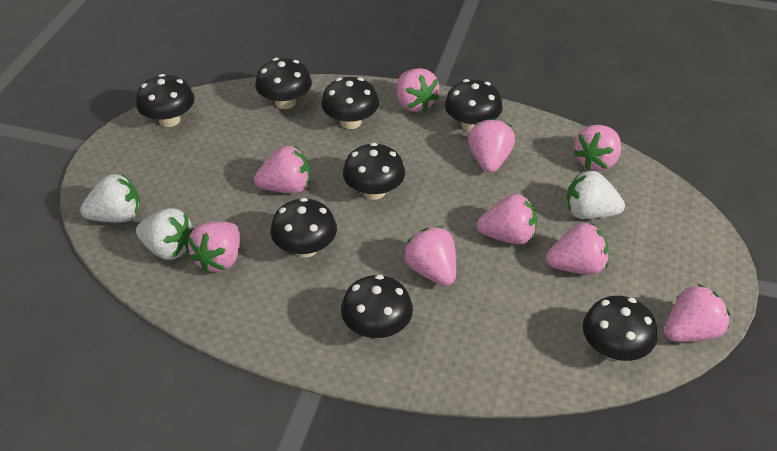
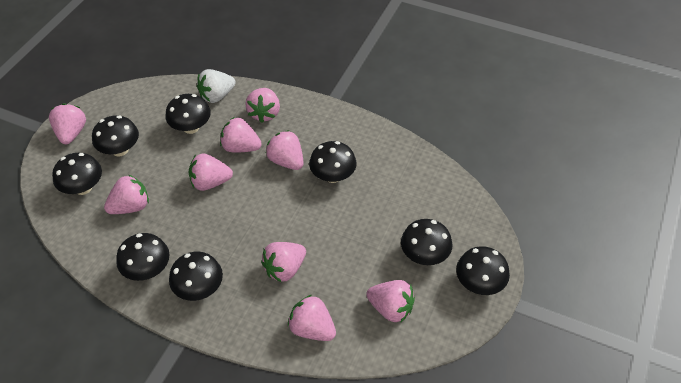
white strawberry: 3 -> 1

